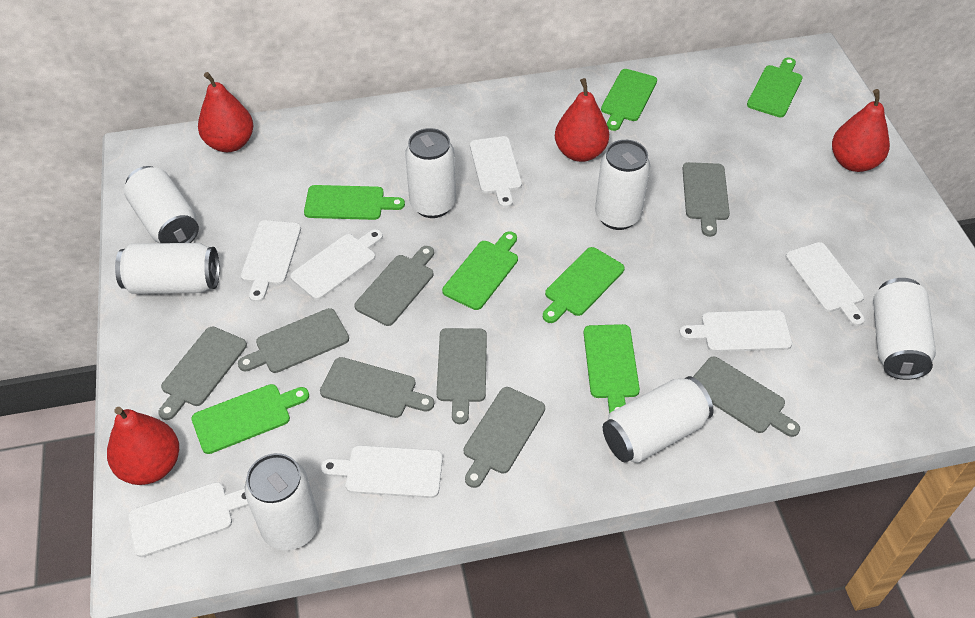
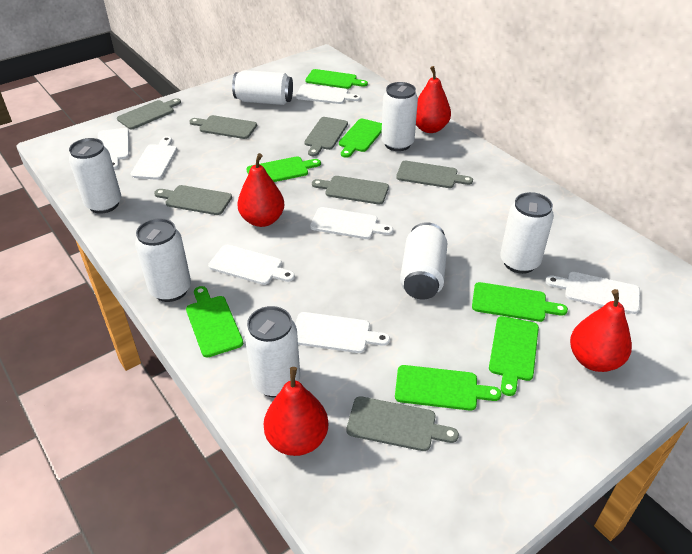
grey cutting board: 8 -> 7

